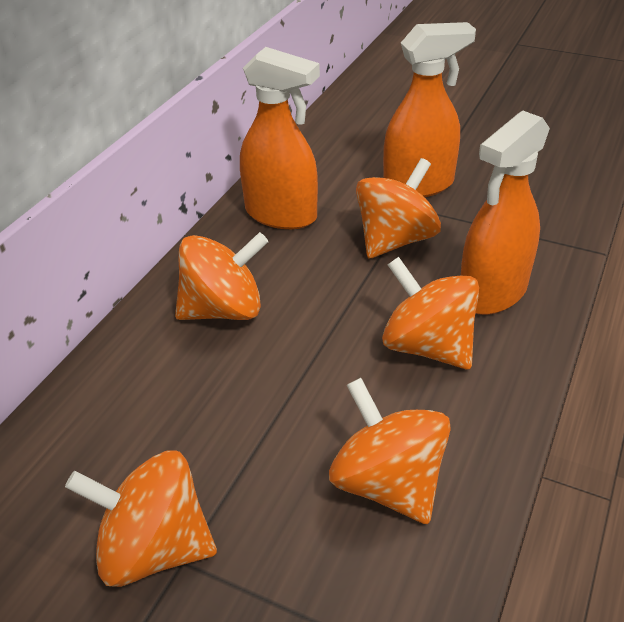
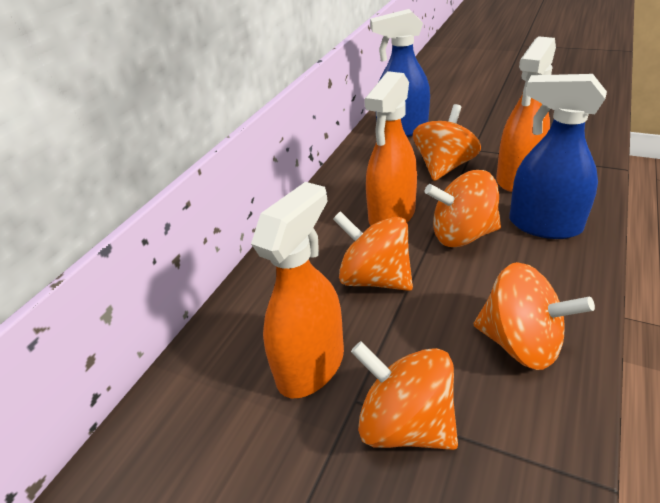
blue spray bottle: 0 -> 2

